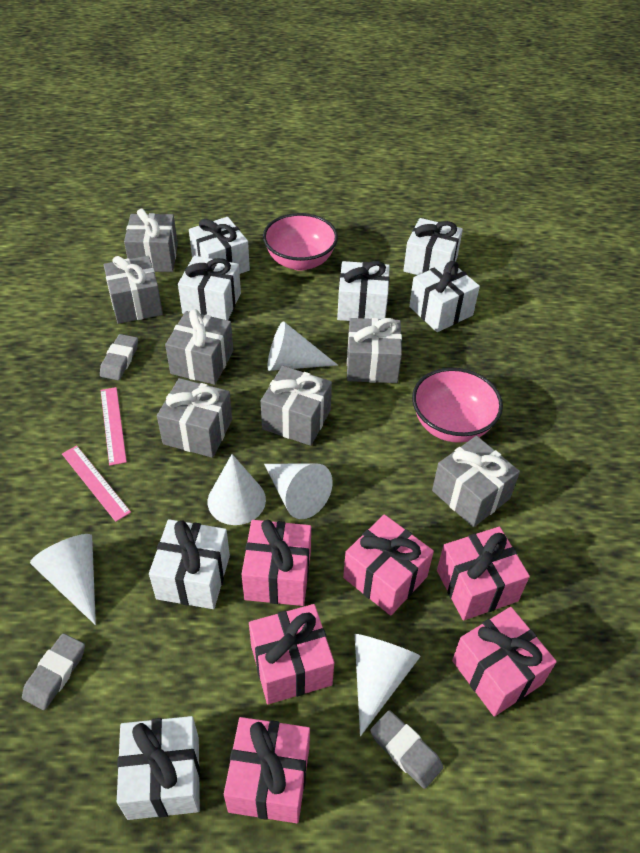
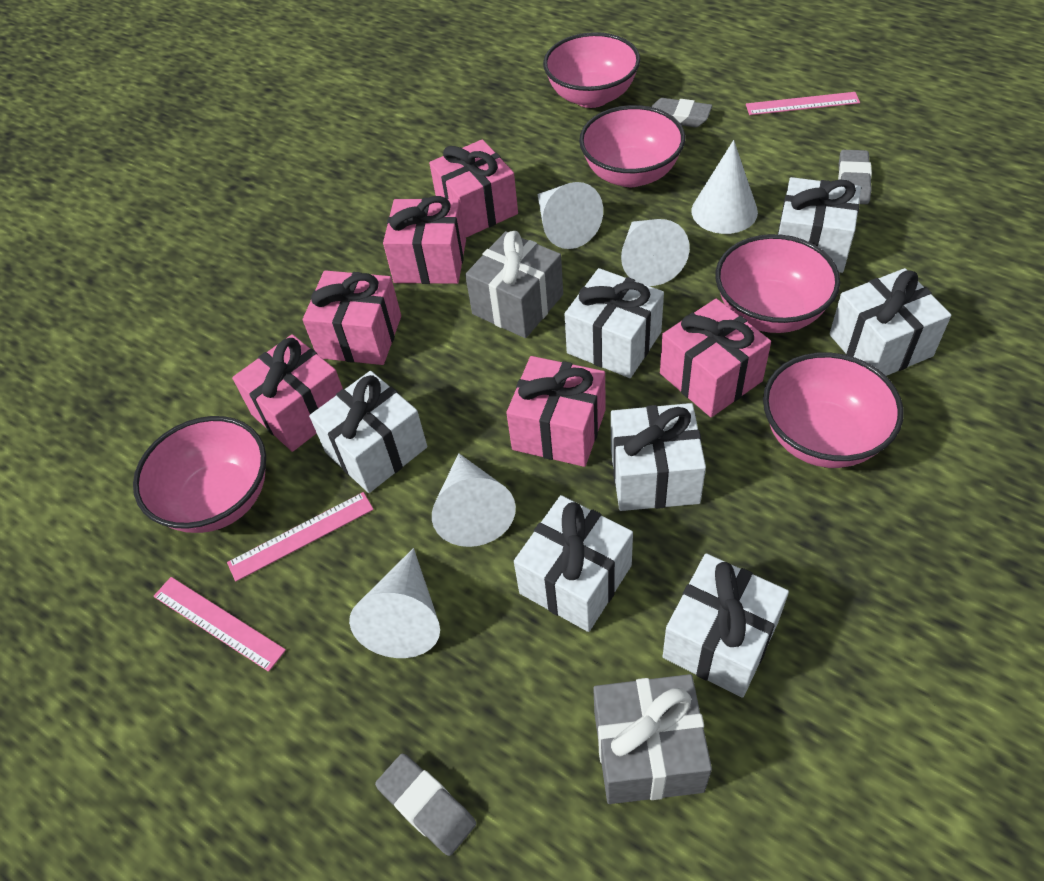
grey gift: 7 -> 2
pink bowl: 2 -> 5
pink ruler: 2 -> 3

